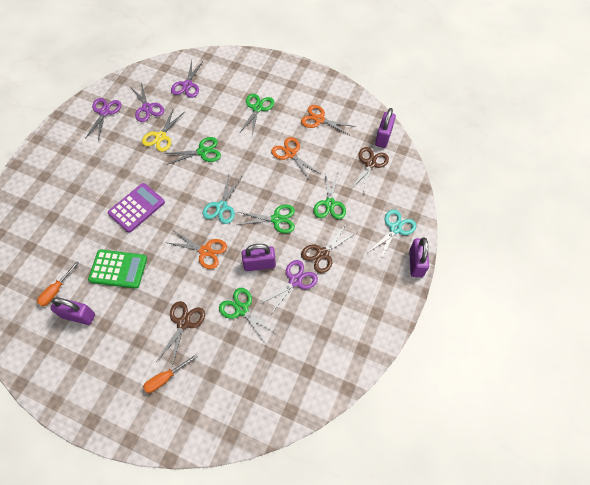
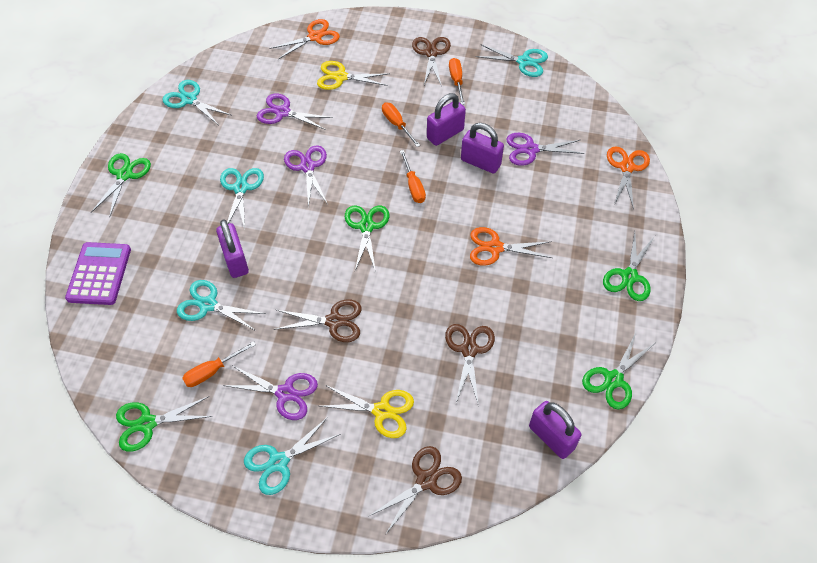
brown scissors: 3 -> 4
green calculator: 1 -> 0
orange screwdriver: 2 -> 4
turquoise scissors: 2 -> 5
yellow scissors: 1 -> 2

